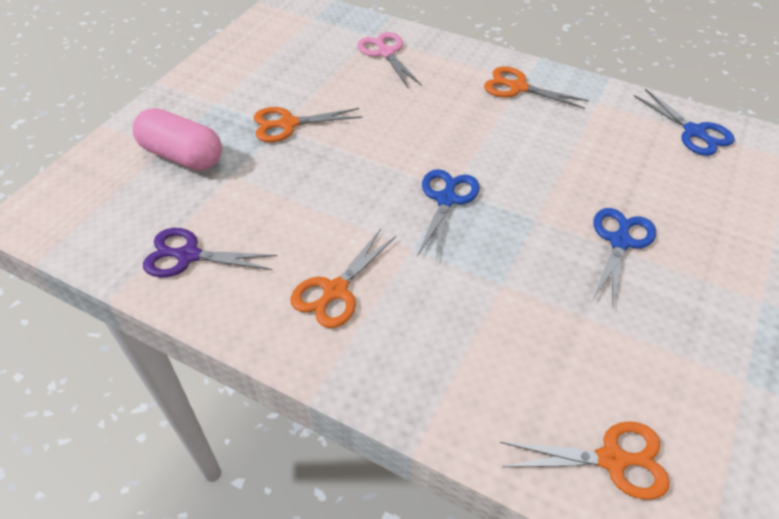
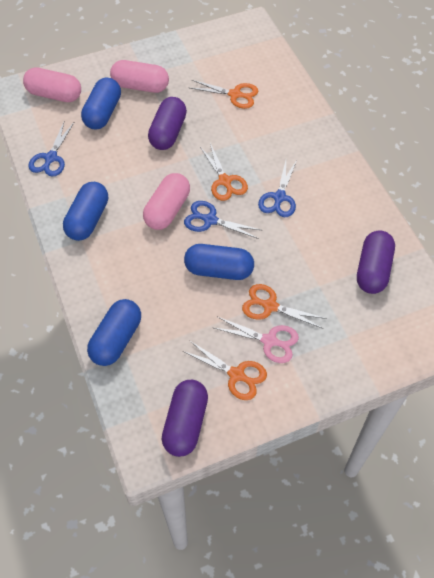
blue capsule: 0 -> 4
pink capsule: 1 -> 3
purple capsule: 0 -> 3
purple scissors: 1 -> 0

